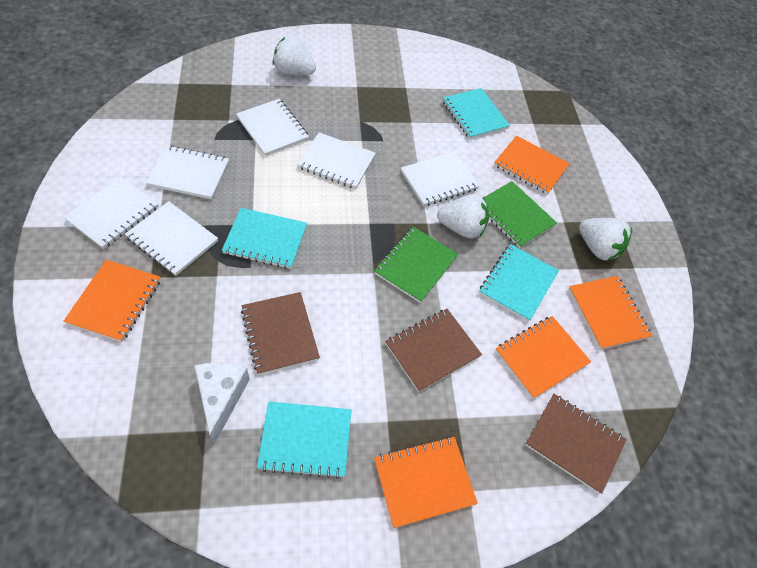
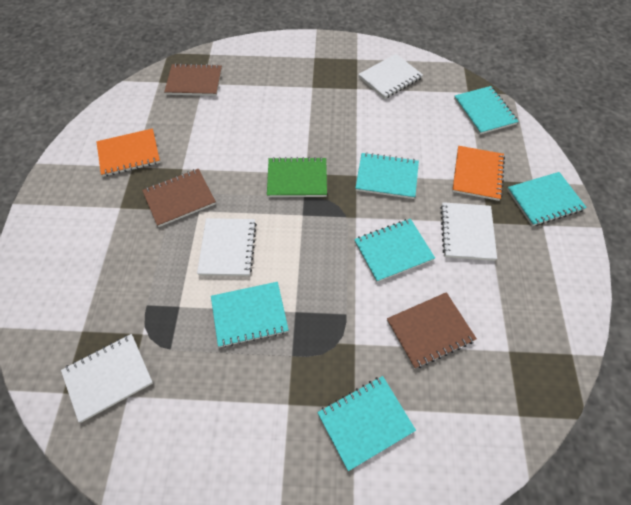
green notebook: 2 -> 1
orange notebook: 5 -> 2
turquoise notebook: 4 -> 6
white cheese: 1 -> 0
white notebook: 6 -> 4
white strawberry: 3 -> 0

